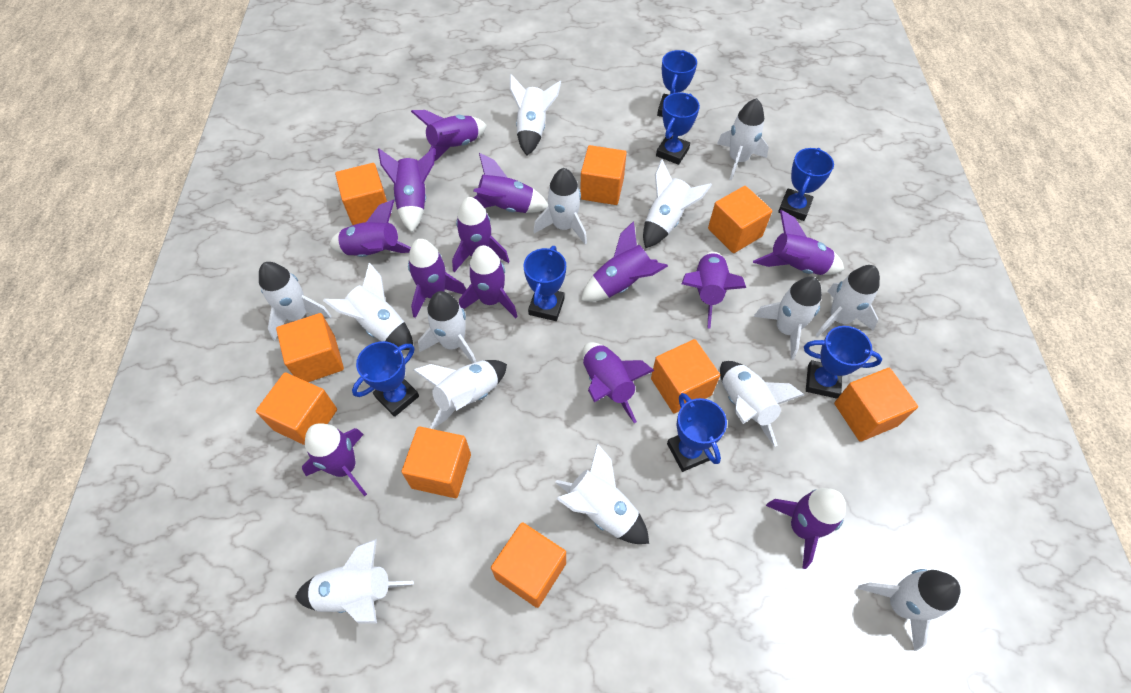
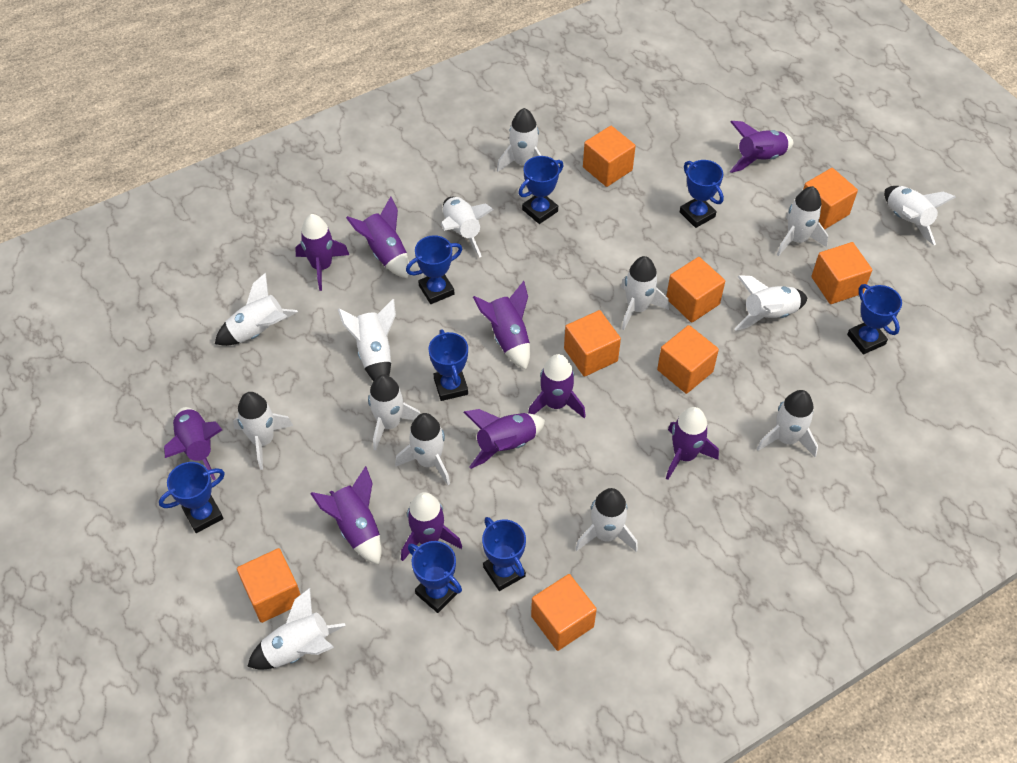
blue trophy: 7 -> 8
orange cube: 9 -> 8
purple rocket: 13 -> 10

